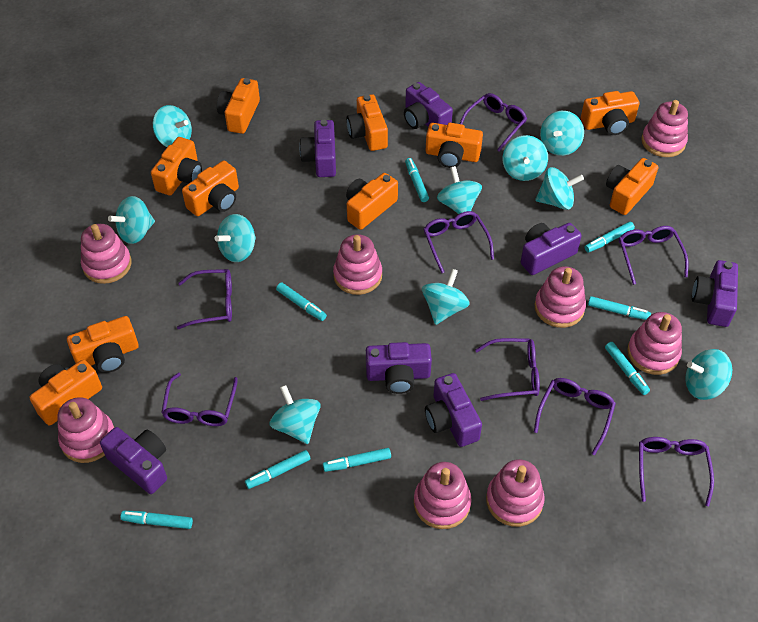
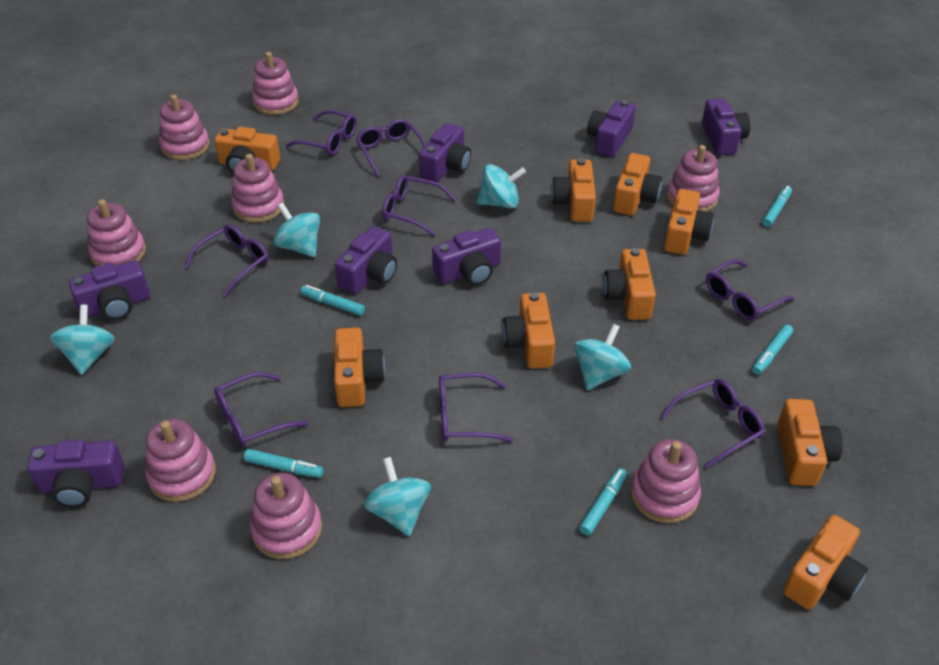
orange camera: 10 -> 9
turquoise marker: 8 -> 5
turquoise spinning top: 10 -> 5

